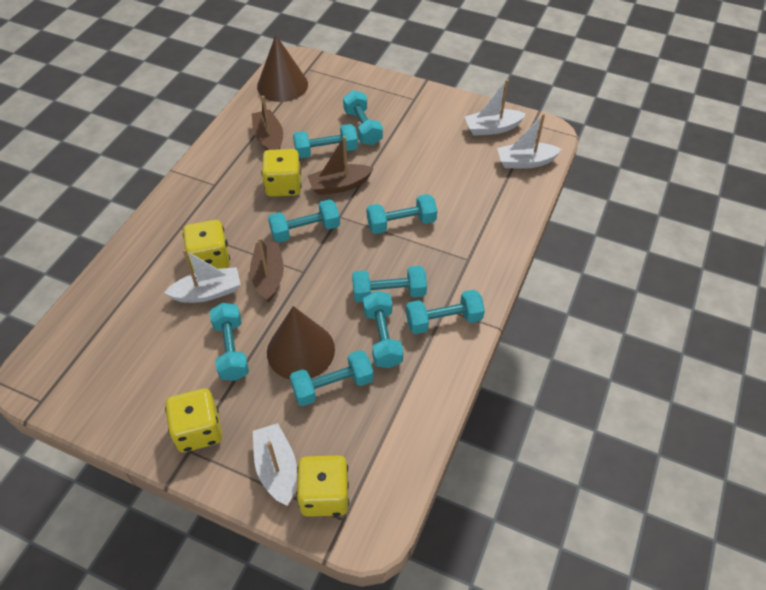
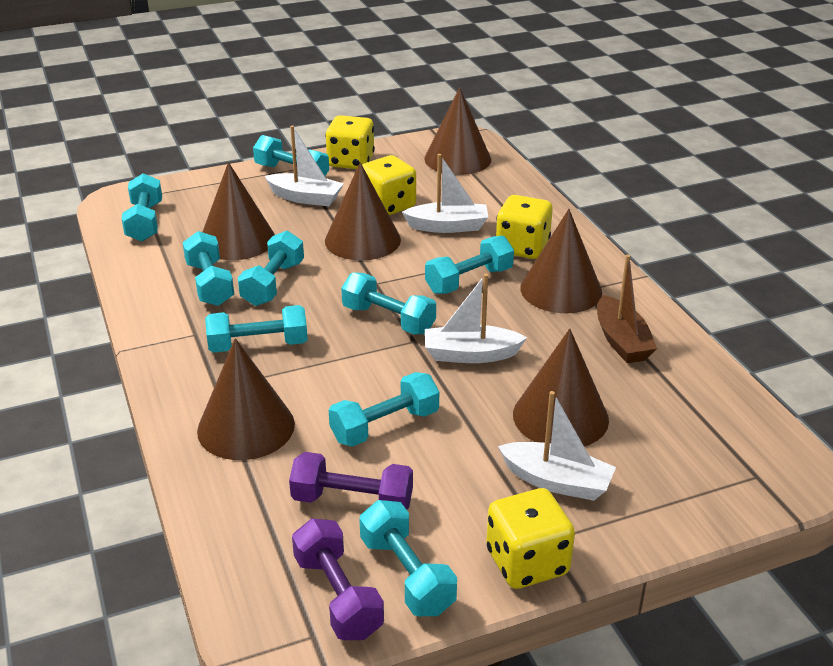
brown boat: 3 -> 1
brown cone: 2 -> 6
purple dumbbell: 0 -> 2

